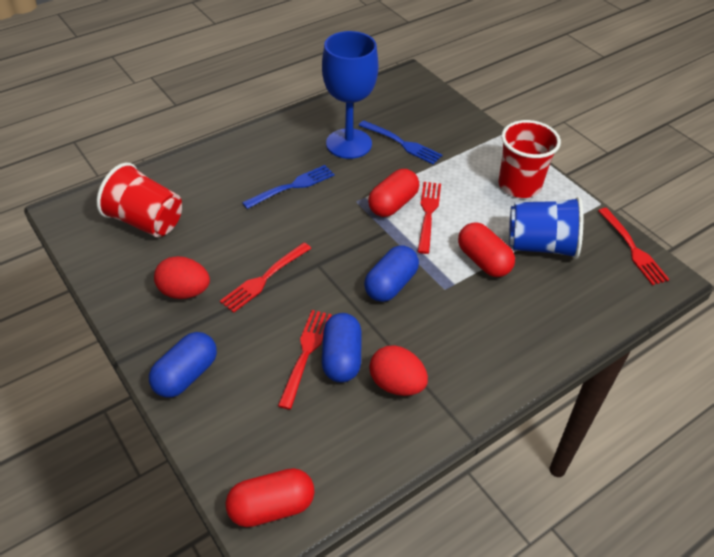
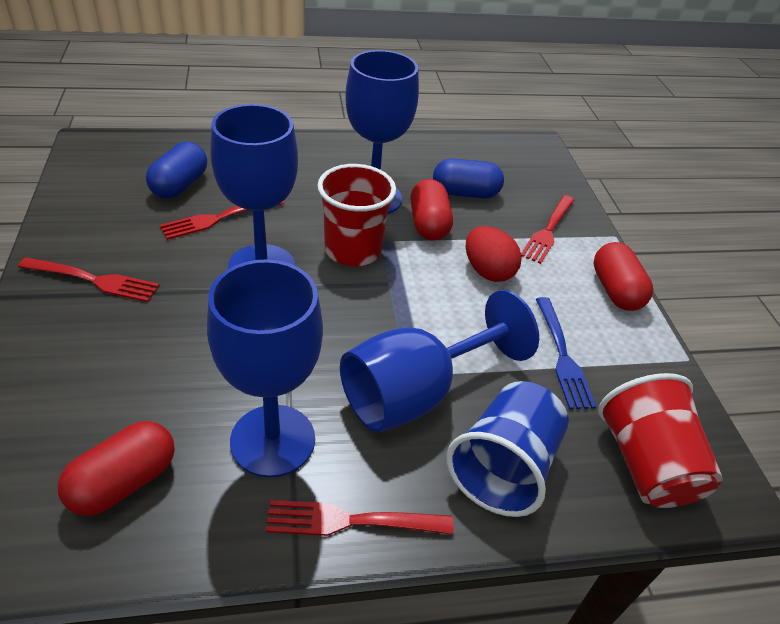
blue capsule: 3 -> 2
blue fork: 2 -> 1
blue goblet: 1 -> 4
red egg: 2 -> 1

